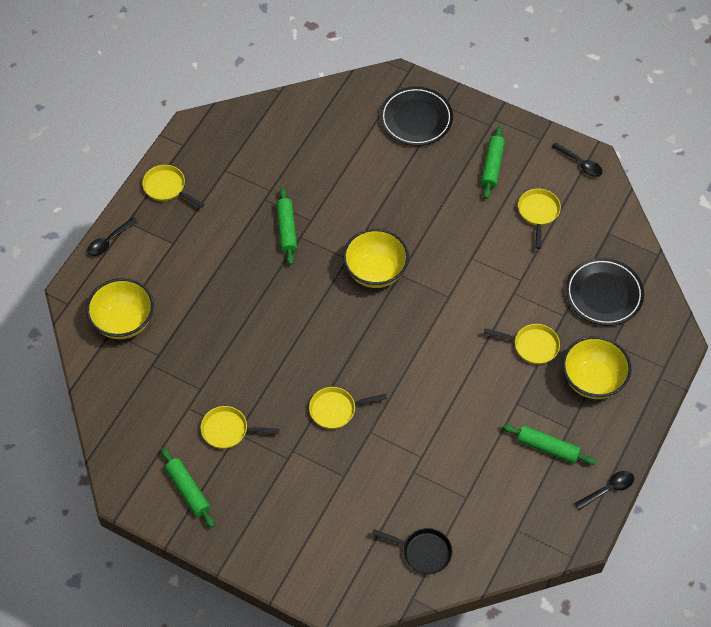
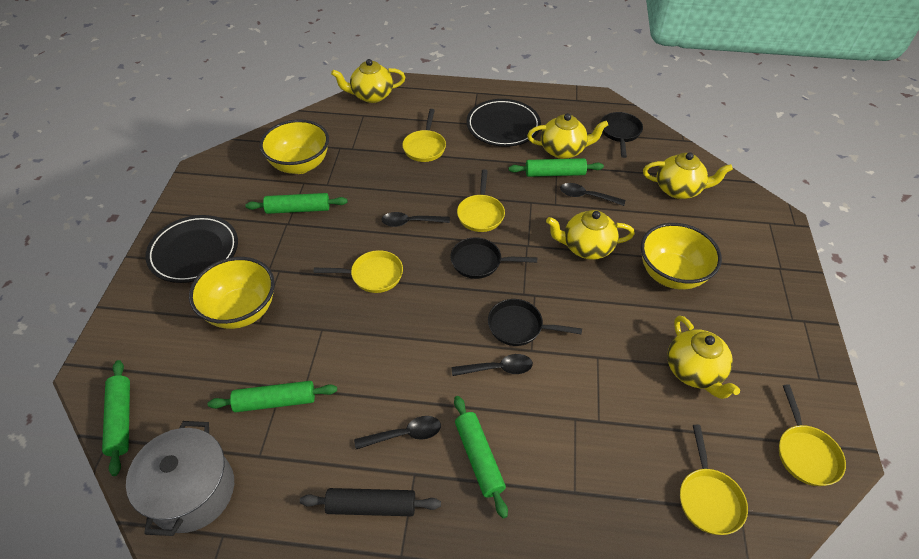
black pan: 1 -> 3
black rolling pin: 0 -> 1
black spoon: 3 -> 4
green rolling pin: 4 -> 5
grey pot: 0 -> 1
yellow teapot: 0 -> 5

